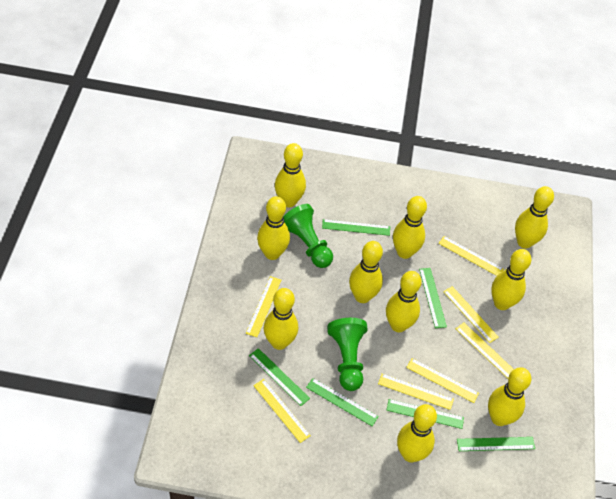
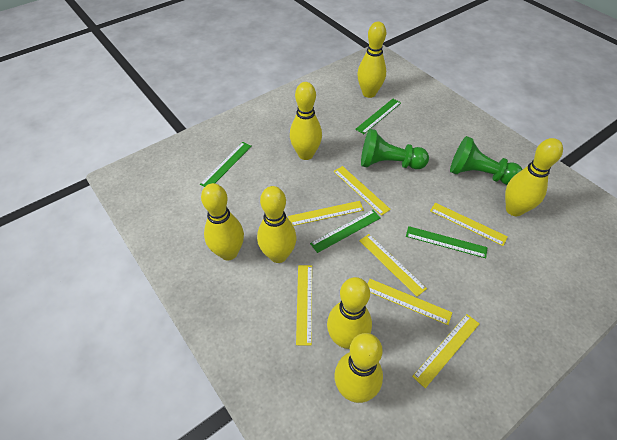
green ruler: 6 -> 4
yellow bowling pin: 10 -> 7

